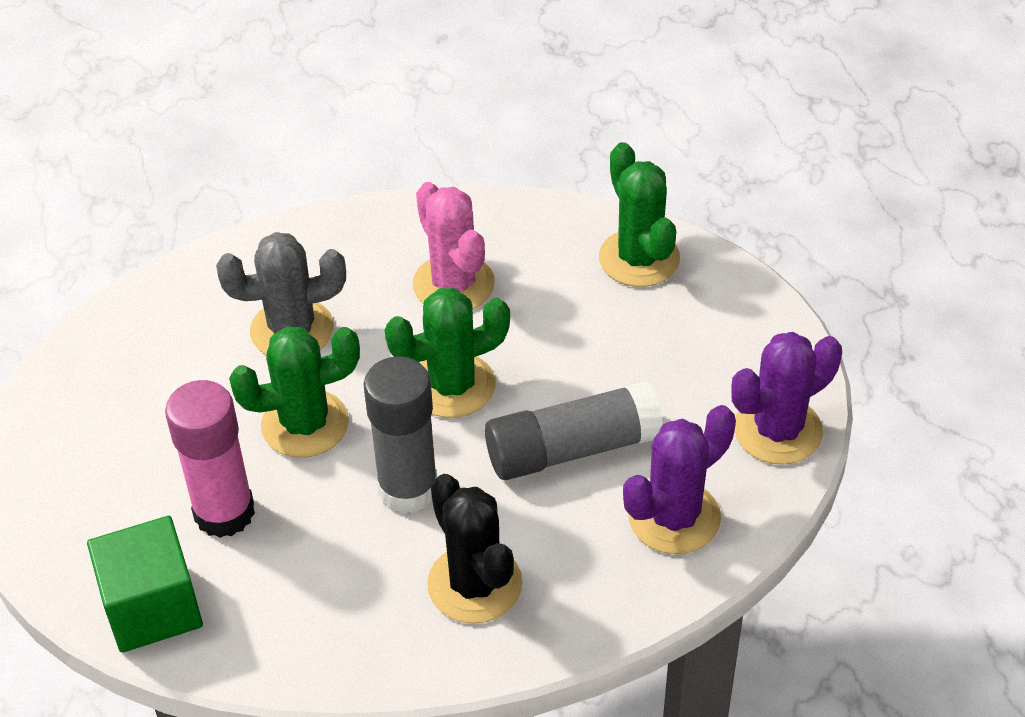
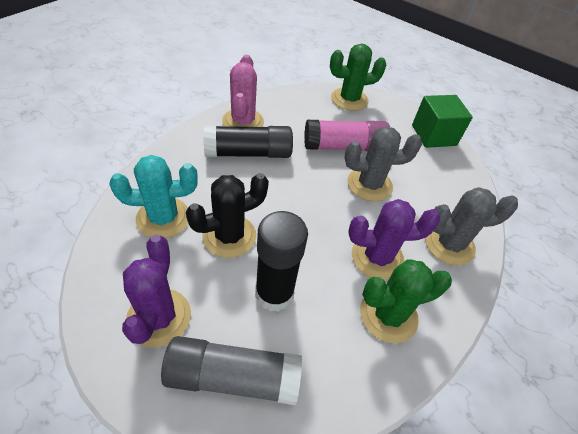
black glue stick: 0 -> 2
green cactus: 3 -> 2
grey cactus: 1 -> 2
grey glue stick: 2 -> 1
turquoise cactus: 0 -> 1

